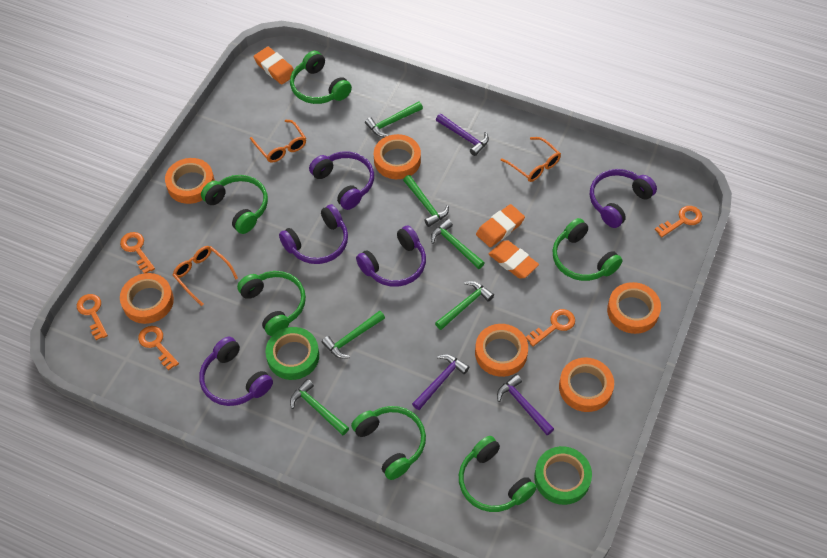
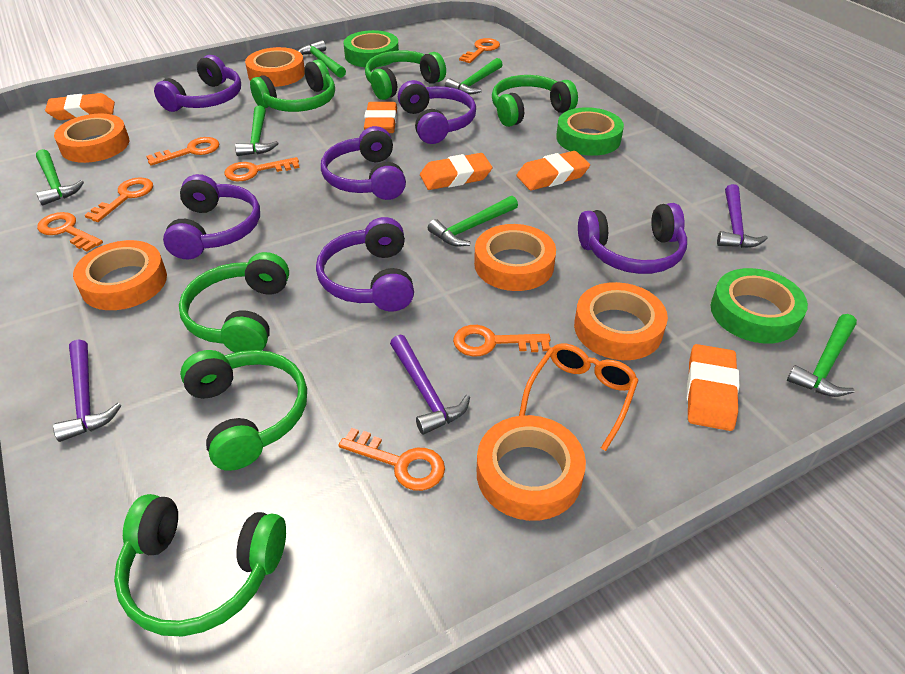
green tape: 2 -> 3
orange eraser: 3 -> 5
orange glasses: 3 -> 1
orange key: 5 -> 7
purple headphones: 5 -> 6

